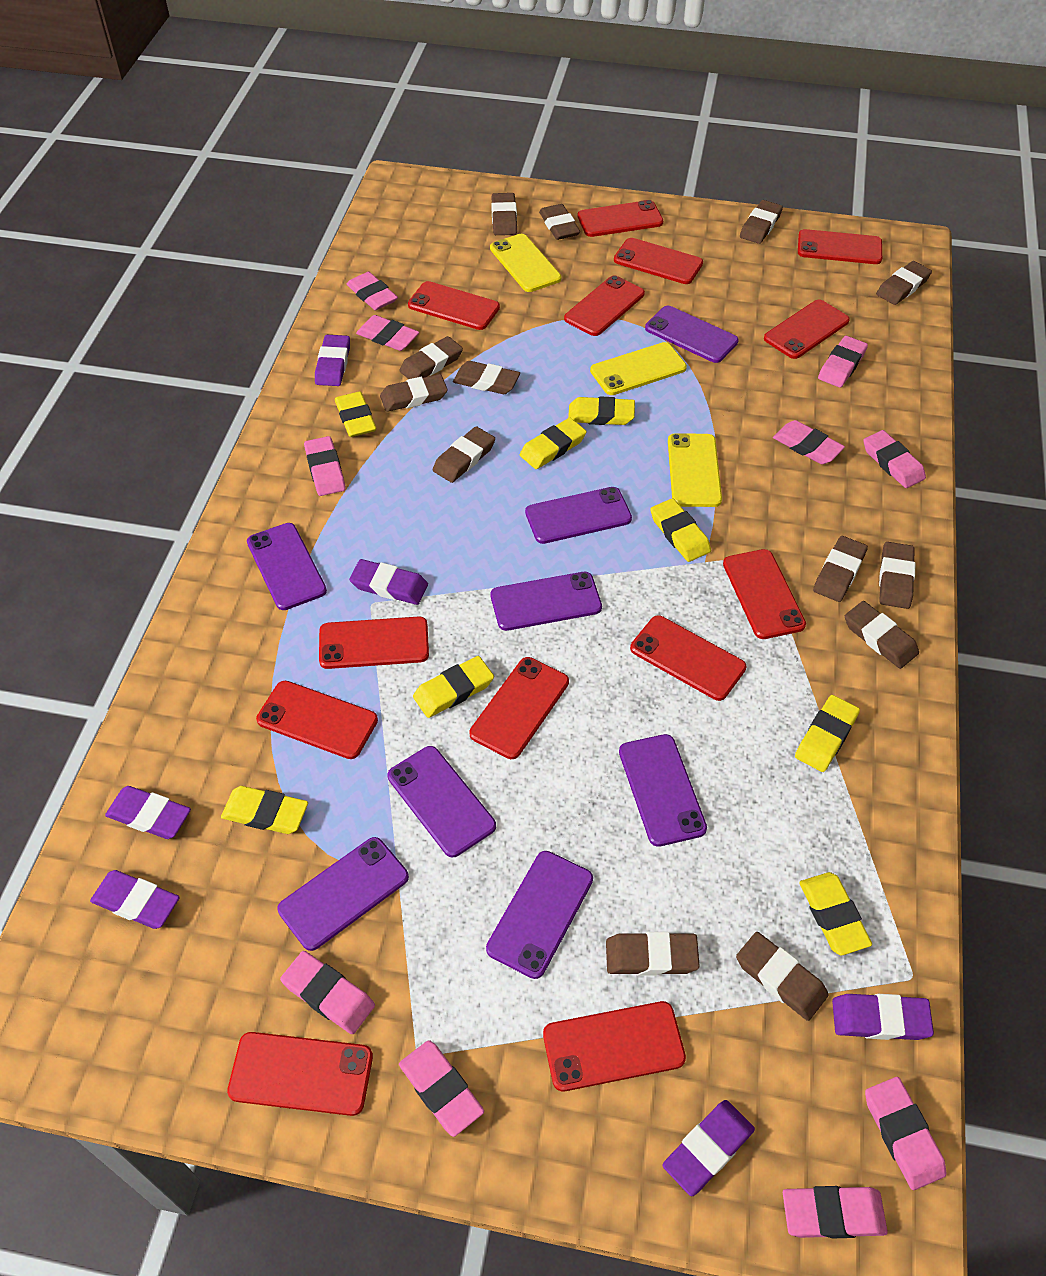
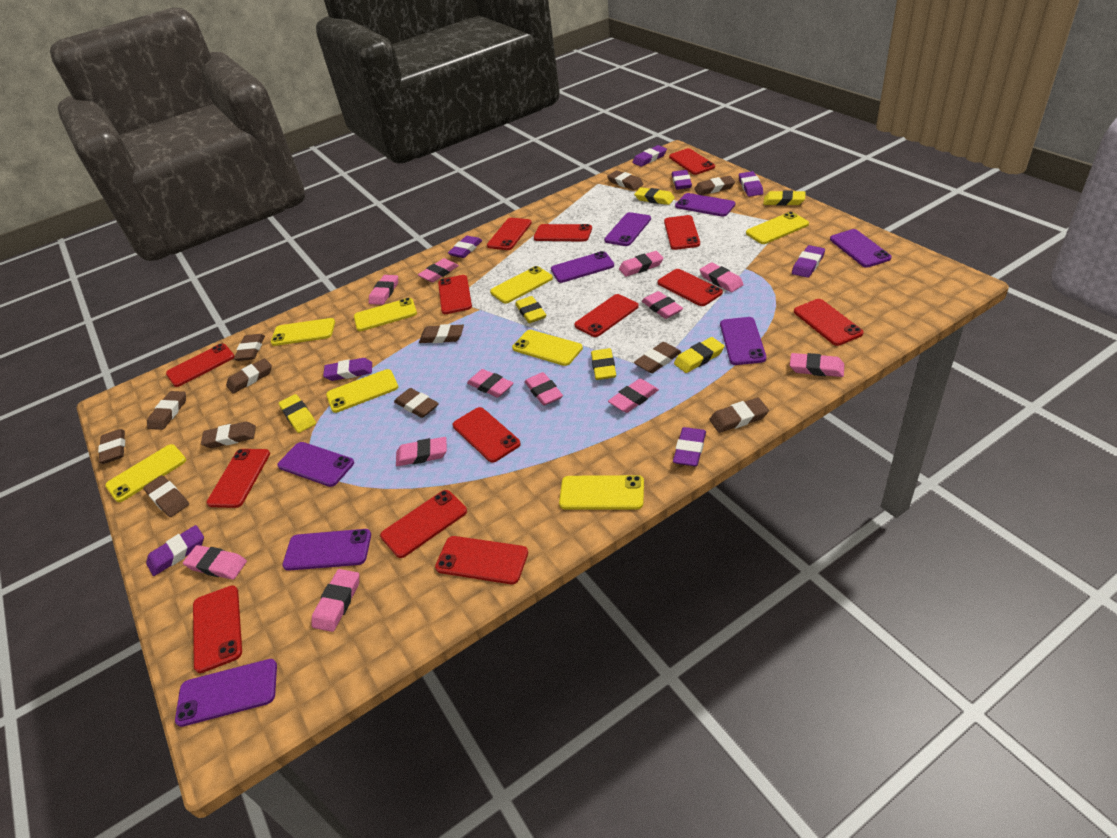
brown eraser: 13 -> 12
pink eraser: 10 -> 12
purple eraser: 6 -> 8
red phone: 13 -> 14
yellow eraser: 8 -> 6
yellow phone: 3 -> 8

